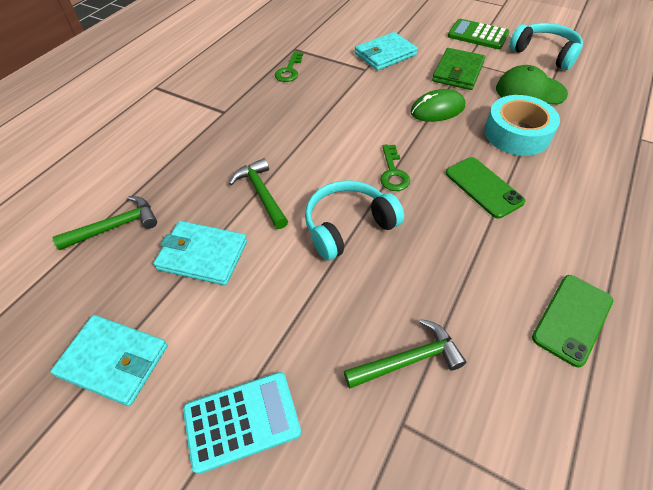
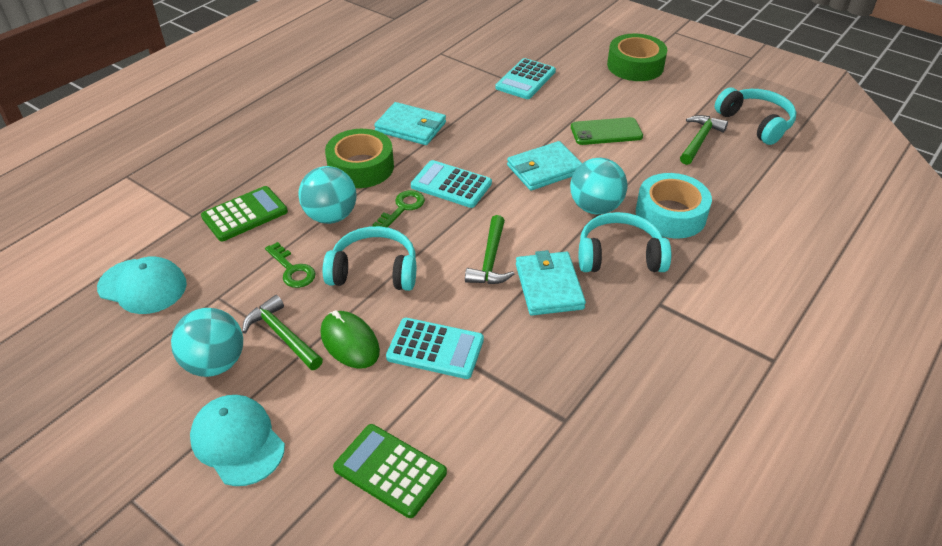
green calculator: 1 -> 2
green cap: 1 -> 0
green phone: 2 -> 1
green tape: 0 -> 2
green wallet: 1 -> 0
turquoise ball: 0 -> 3
turquoise calculator: 1 -> 3
turquoise cap: 0 -> 2
turquoise headphones: 2 -> 3

